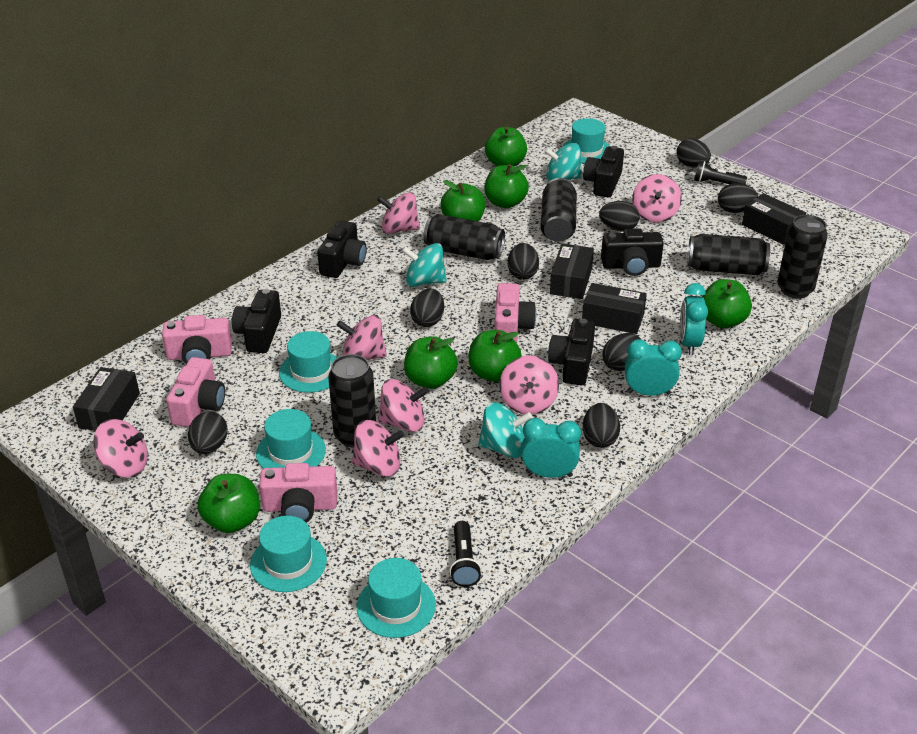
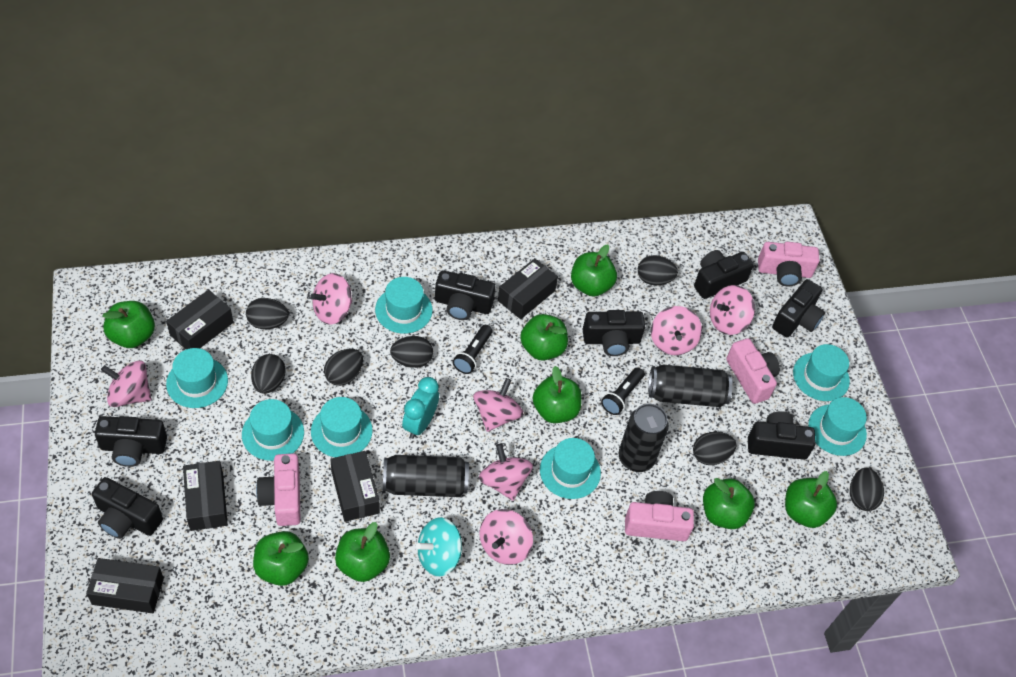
black box: 4 -> 5
black camera: 5 -> 7
black can: 5 -> 3
black egg: 8 -> 7
green apple: 7 -> 8
turquoise clock: 3 -> 1
turquoise hat: 5 -> 7
turquoise spinning top: 3 -> 1

